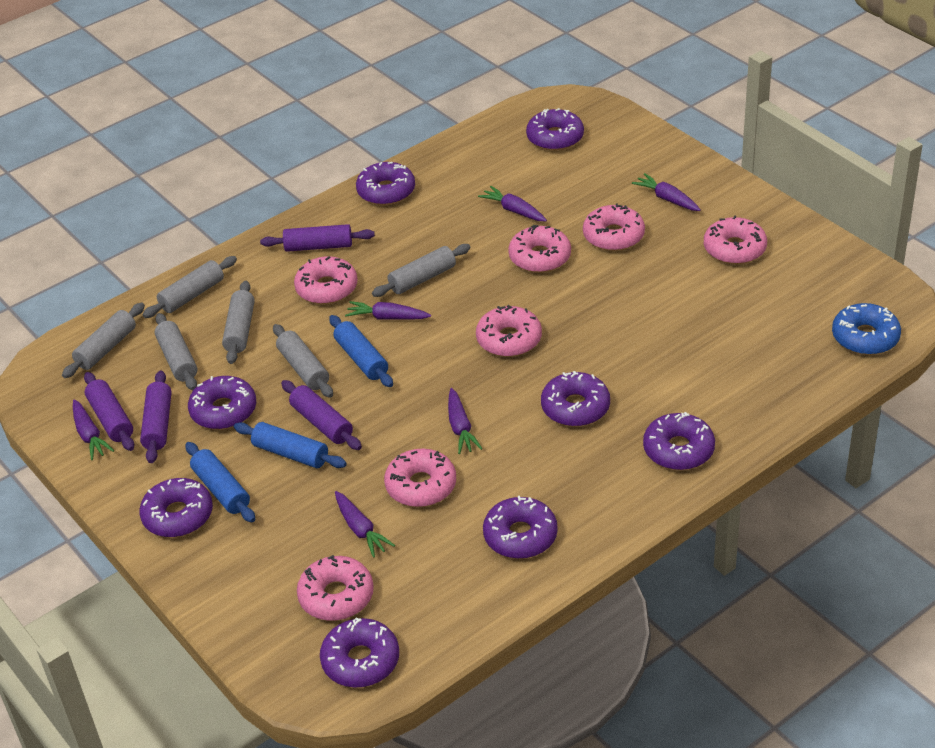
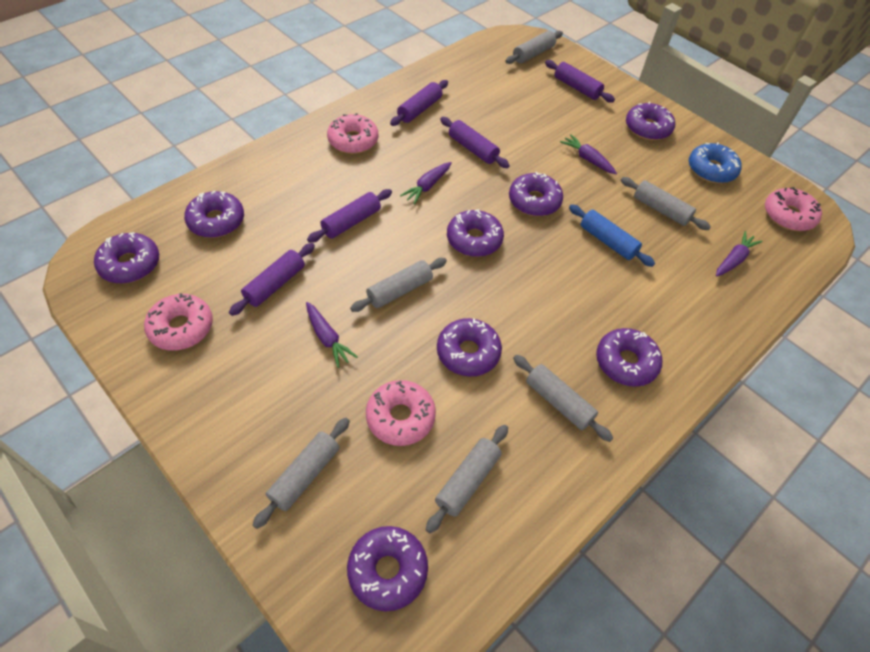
blue rolling pin: 3 -> 1
pink donut: 7 -> 4
purple carrot: 6 -> 4
purple rolling pin: 4 -> 5

